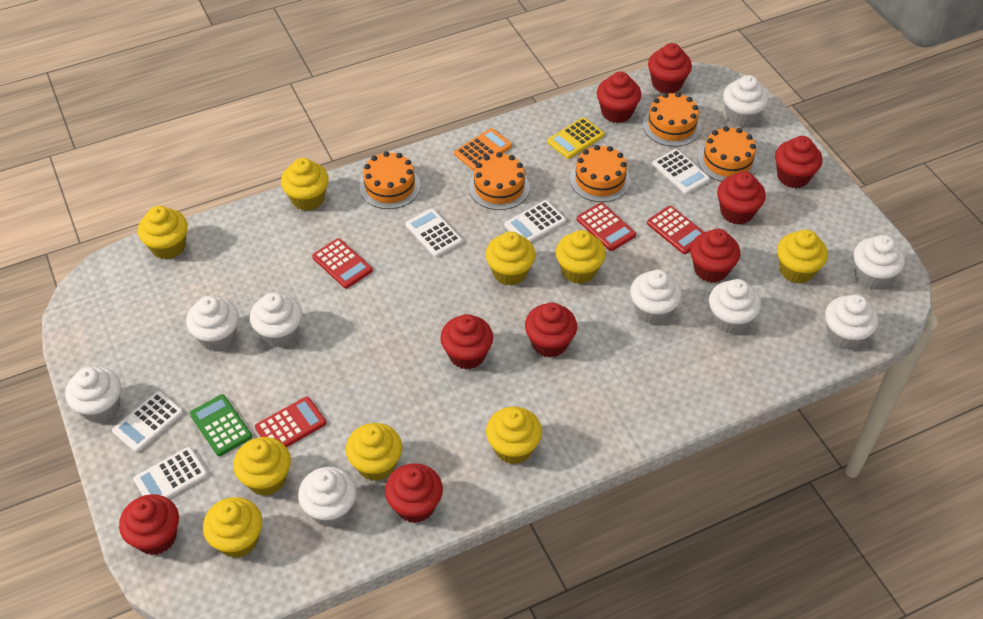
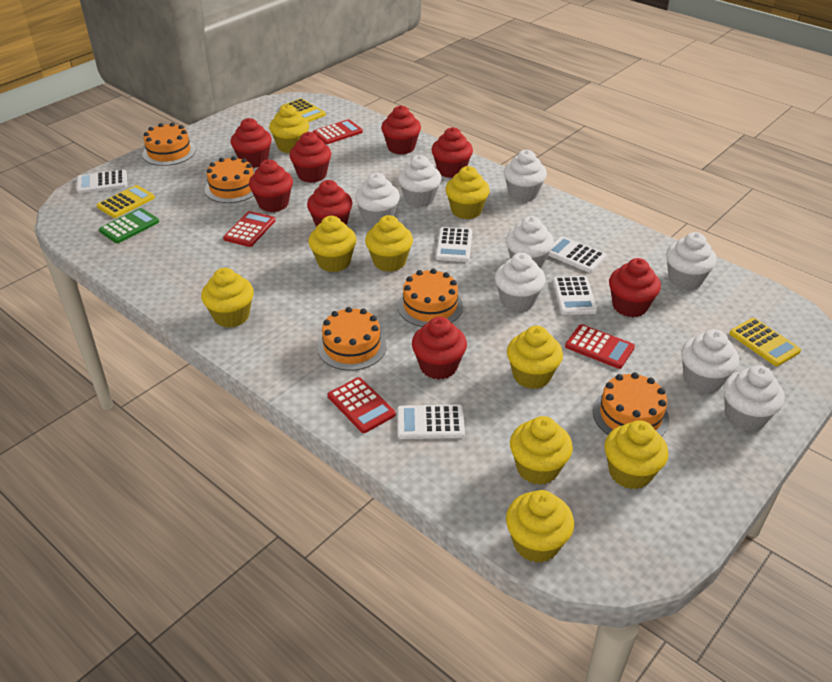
orange calculator: 1 -> 0
red cupcake: 9 -> 8
white cupcake: 9 -> 8
yellow calculator: 1 -> 3

